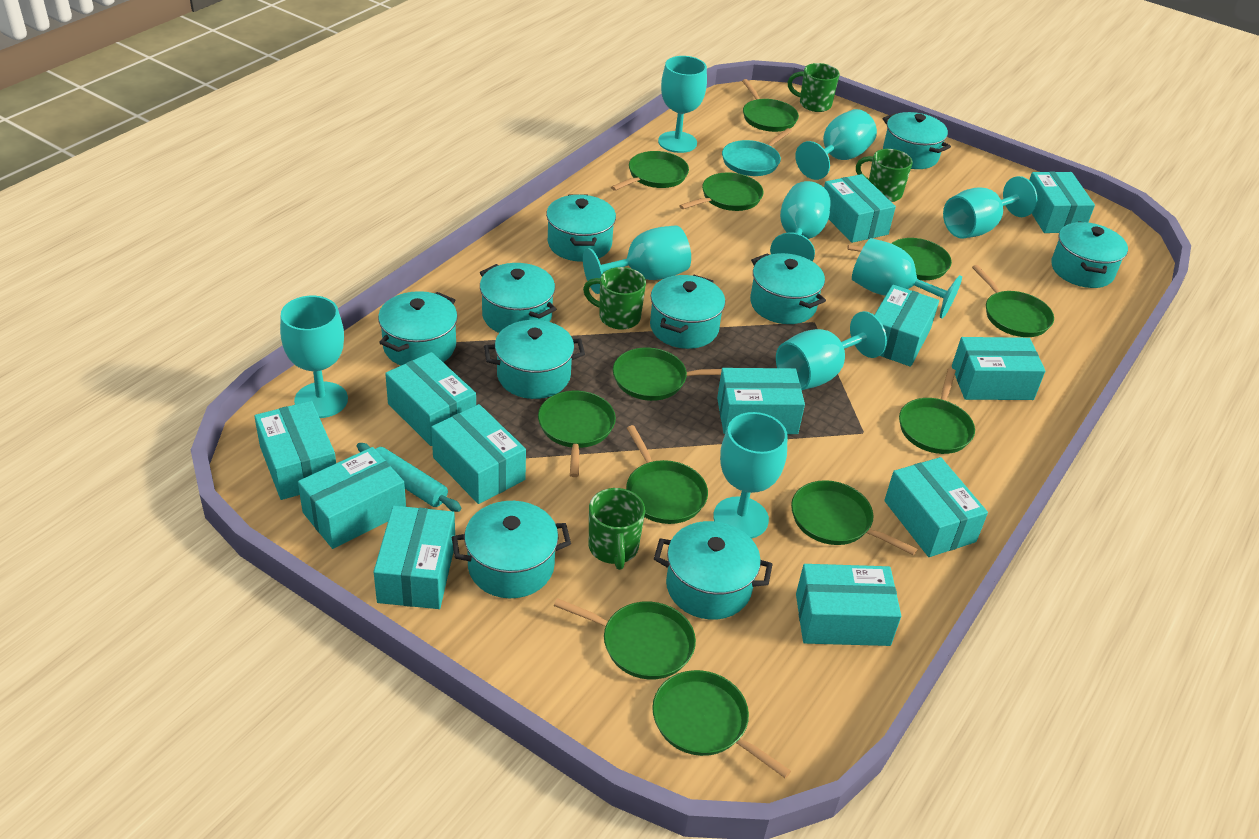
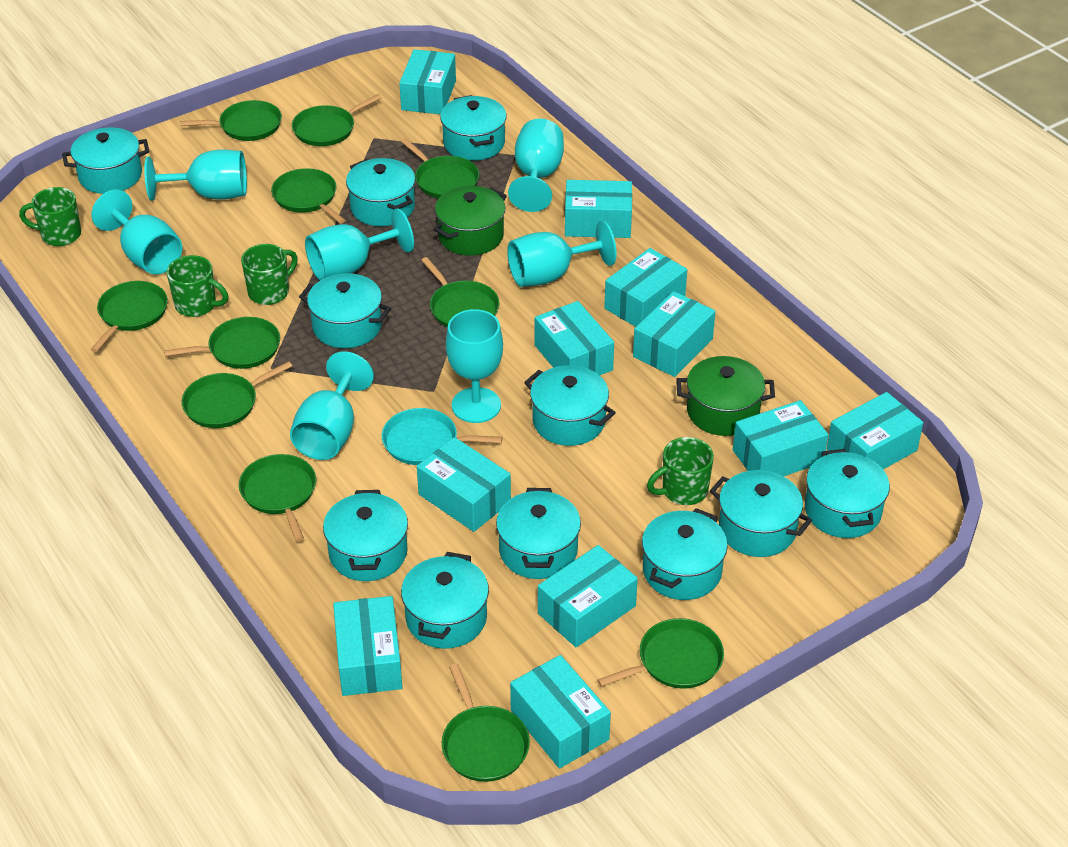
green pan: 12 -> 11
green pot: 0 -> 2
turquoise box: 12 -> 11
turquoise goblet: 9 -> 7
turquoise pot: 10 -> 11
turquoise rolling pin: 1 -> 0

